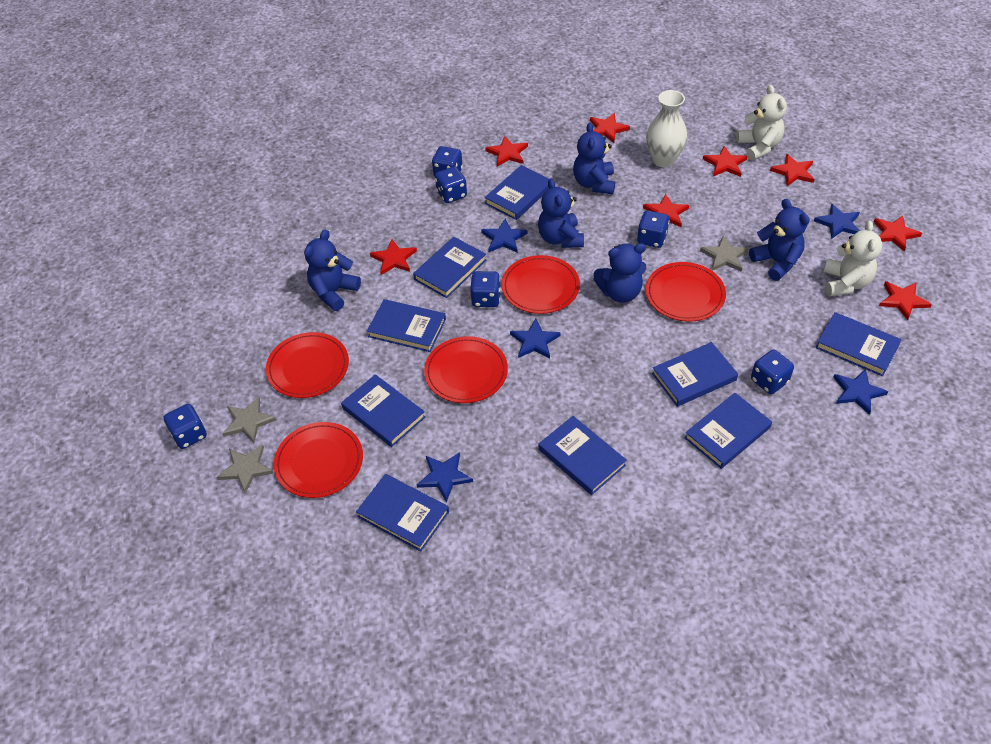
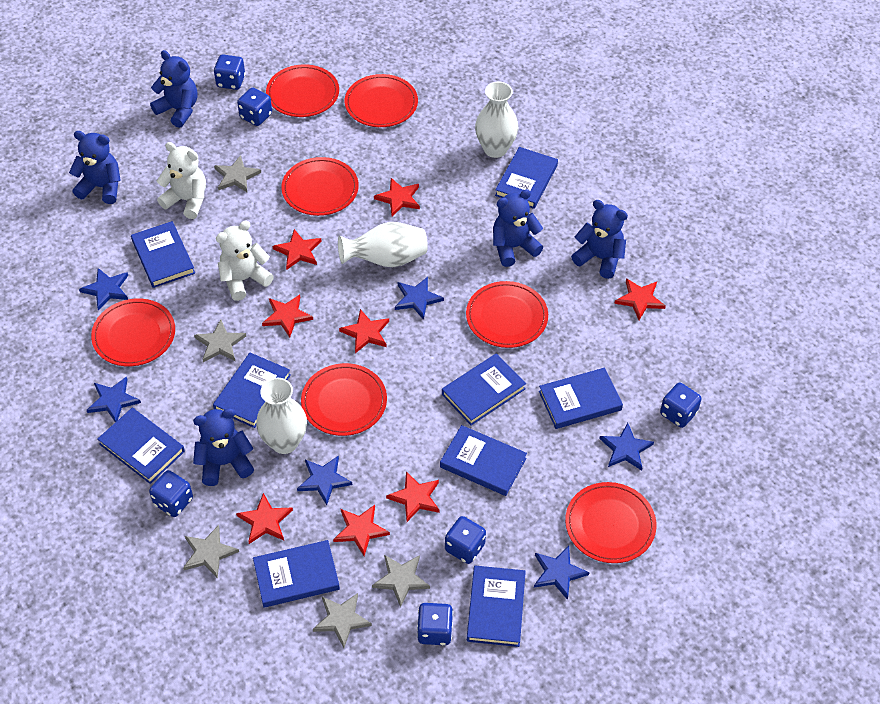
blue star: 5 -> 6
grey star: 3 -> 5
red plate: 5 -> 7
white vase: 1 -> 3

